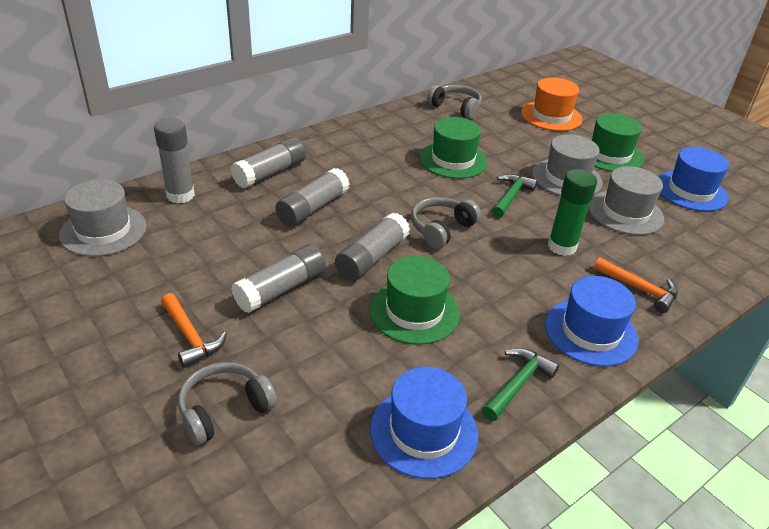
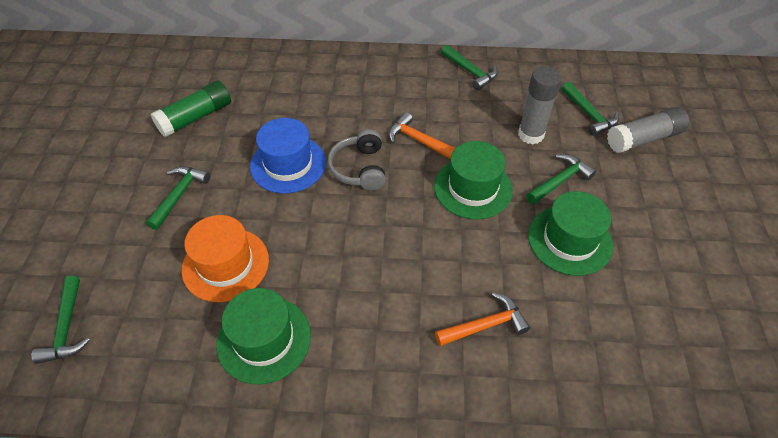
blue hat: 3 -> 1
green hammer: 2 -> 5
grey glue stick: 5 -> 2
grey hat: 3 -> 0
grey headphones: 3 -> 1

